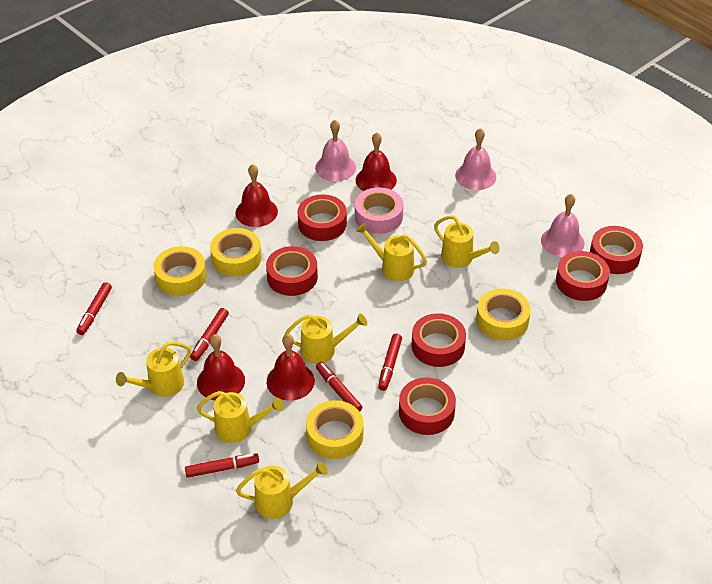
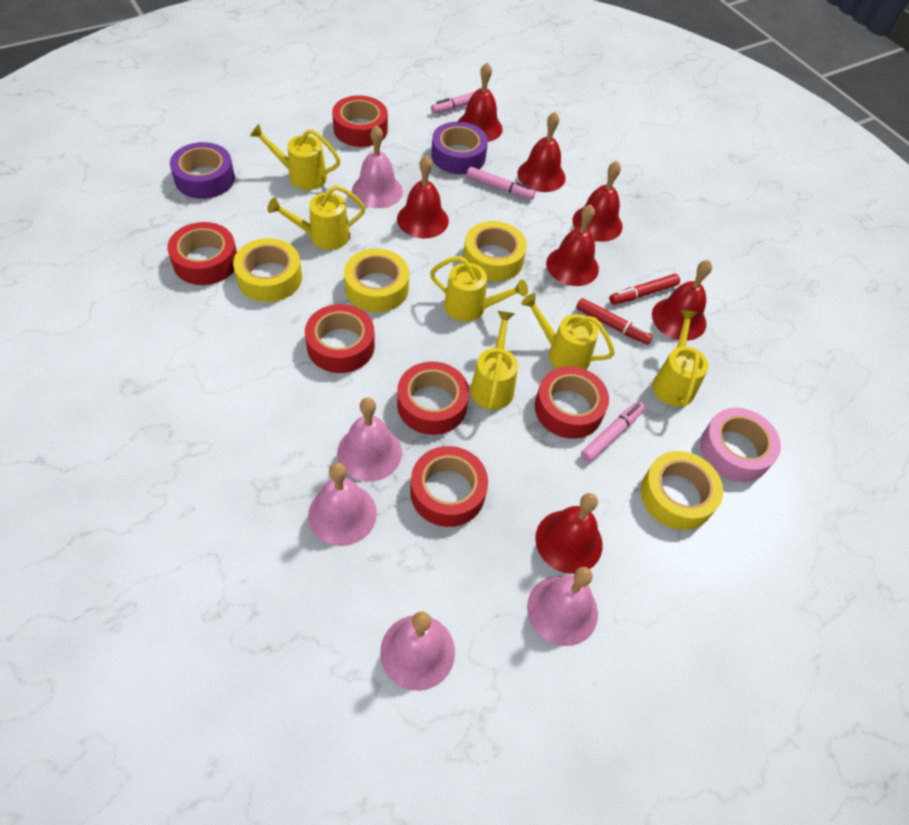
pink bell: 3 -> 5
pink marker: 0 -> 3
purple tape: 0 -> 2
red bell: 4 -> 7
red marker: 5 -> 2

